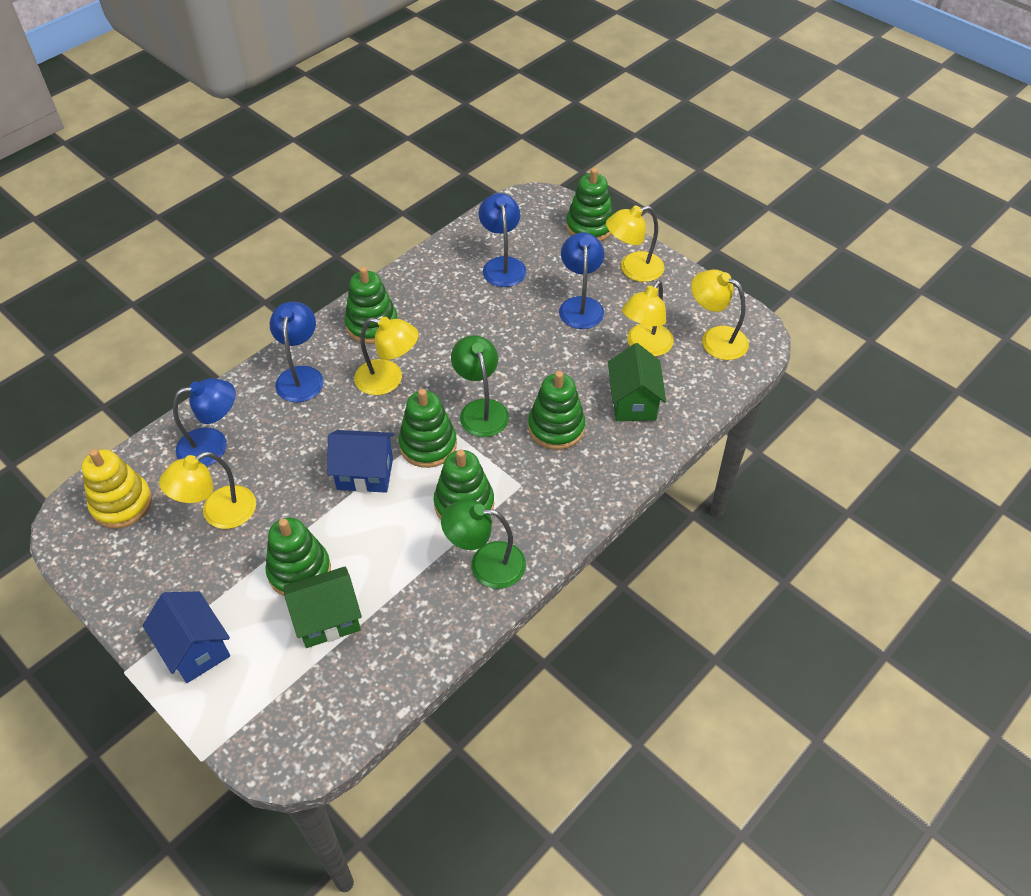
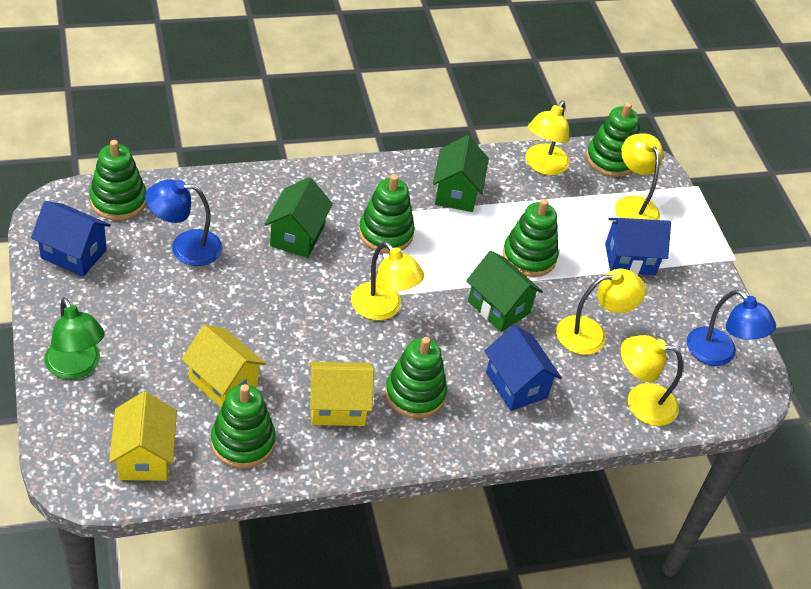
blue house: 2 -> 3
blue lamp: 4 -> 2
green house: 2 -> 3
green lamp: 2 -> 1
yellow house: 0 -> 3
yellow stacking toy: 1 -> 0

